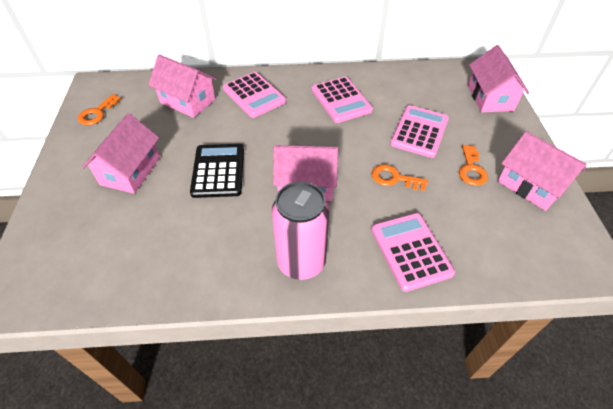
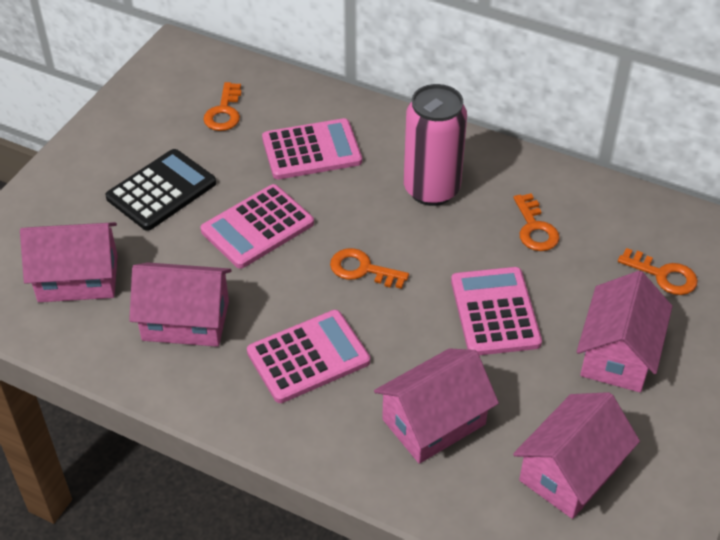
orange key: 3 -> 4

